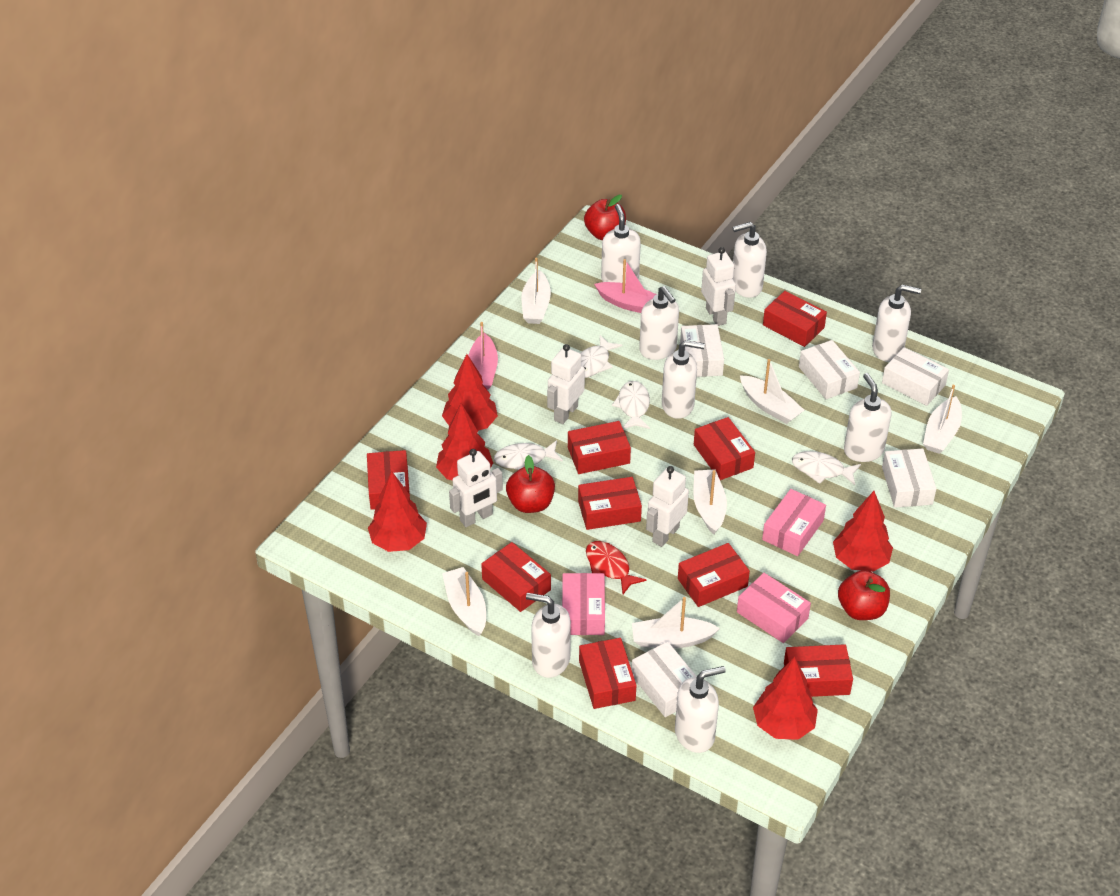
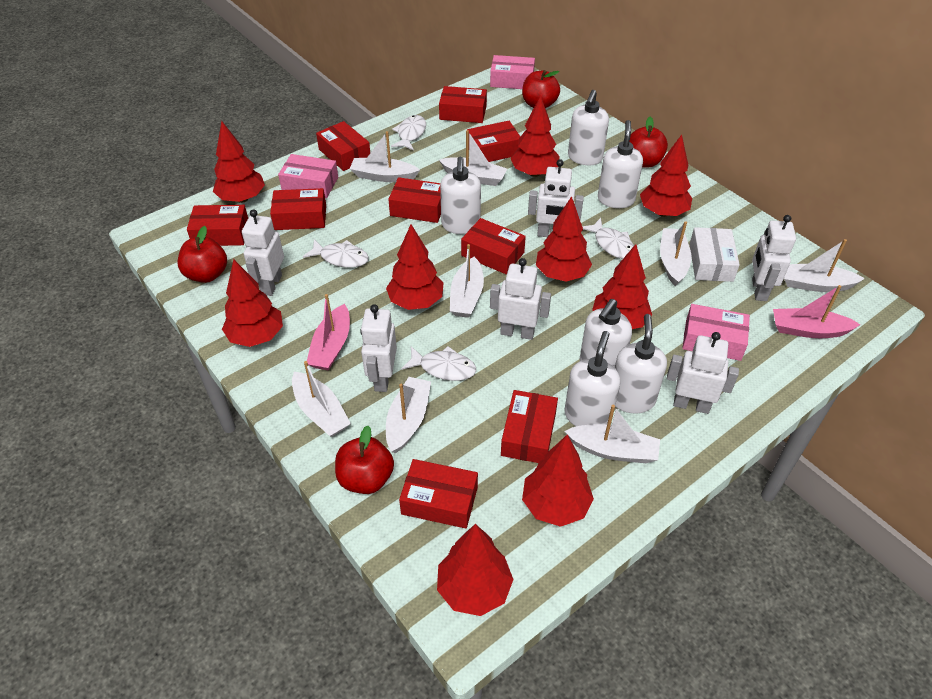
red apple: 3 -> 4
red fish: 1 -> 0
red tree: 5 -> 9
white boat: 6 -> 8
white box: 5 -> 1
white robot: 4 -> 6
white soap dispenser: 8 -> 6

